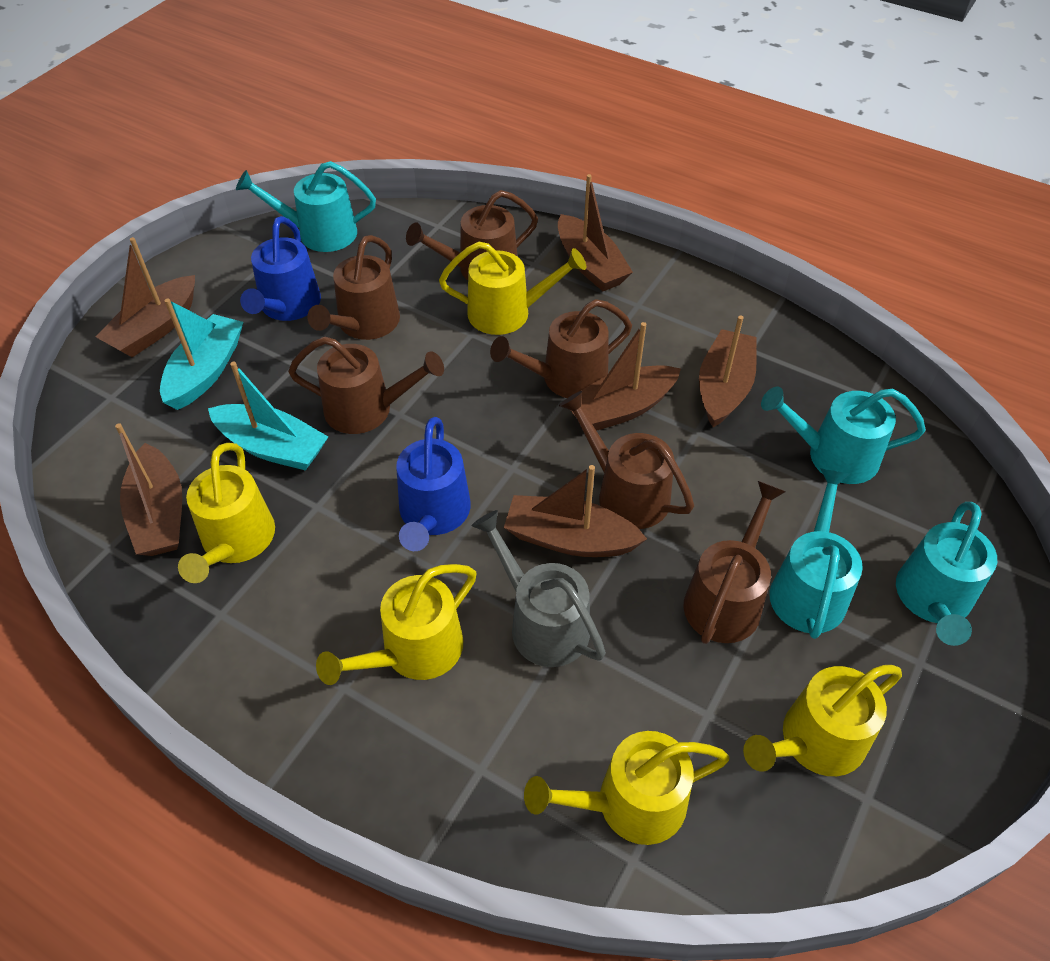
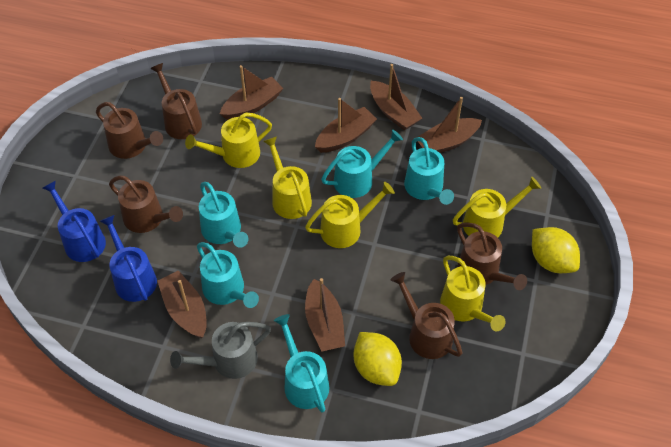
brown watering can: 6 -> 5
turquoise boat: 2 -> 0
turquoise watering can: 4 -> 5
yellow lemon: 0 -> 2

